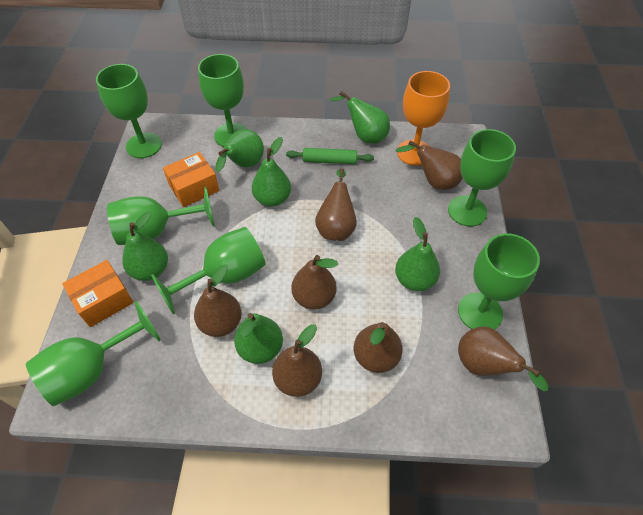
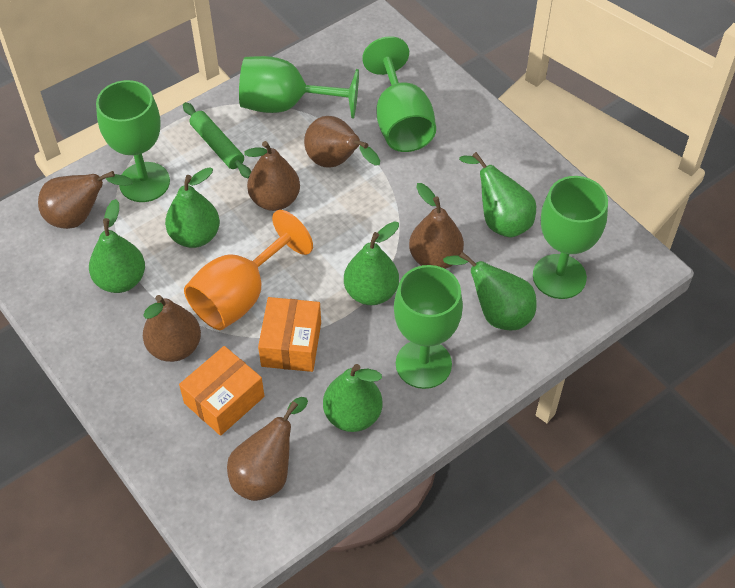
brown pear: 7 -> 6
green goblet: 7 -> 5

